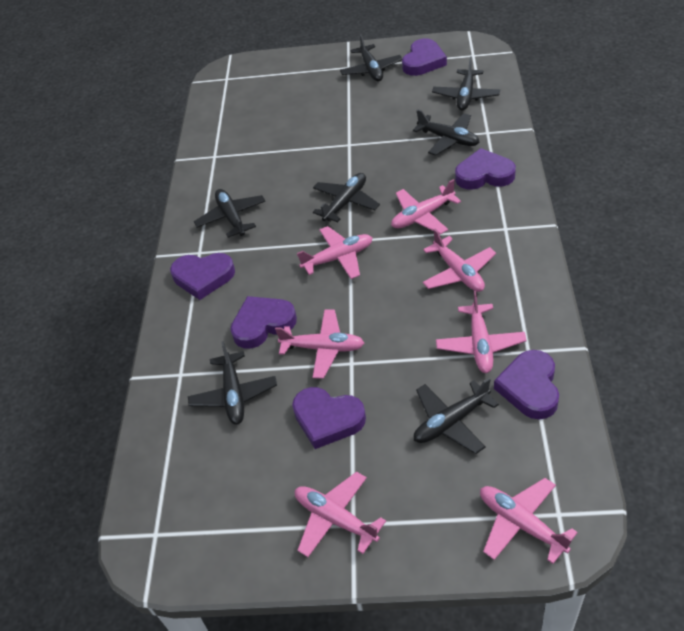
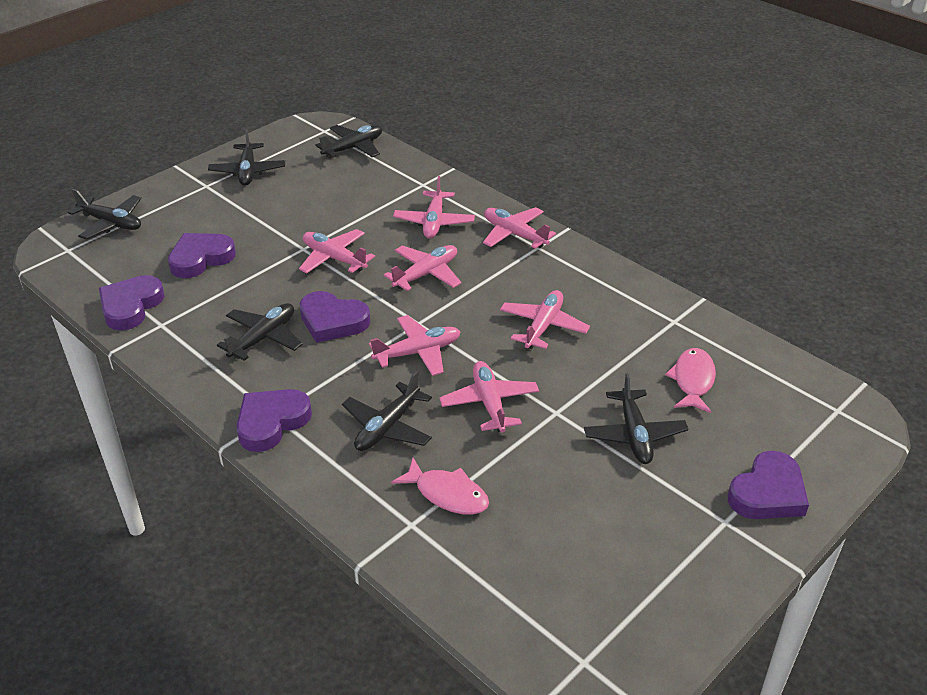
black plane: 7 -> 6
pink fish: 0 -> 2
purple heart: 6 -> 5

